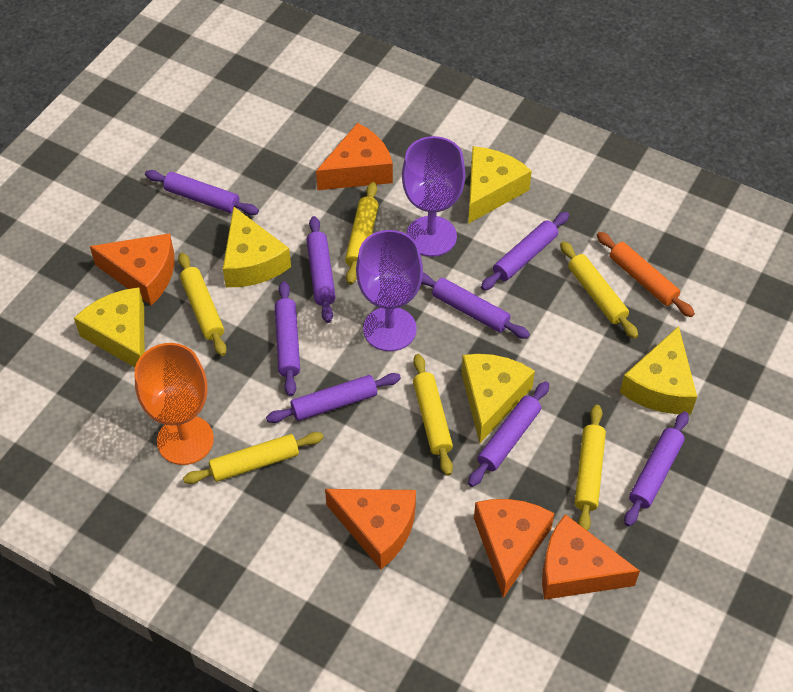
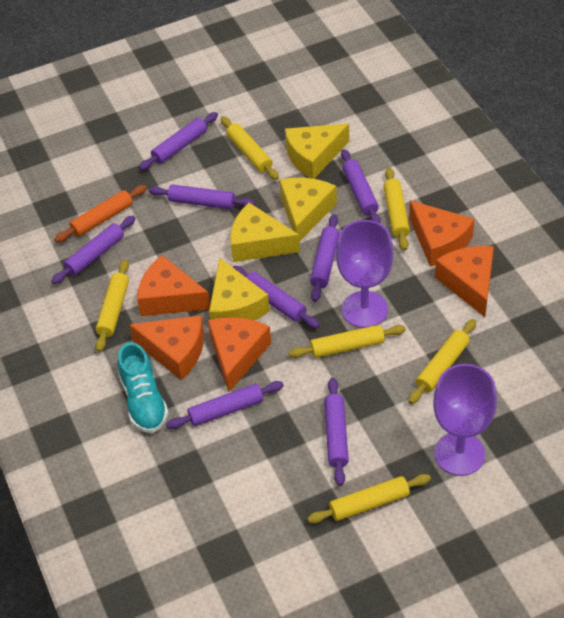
orange goblet: 1 -> 0
turquoise shoe: 0 -> 1
yellow cheese: 5 -> 4

